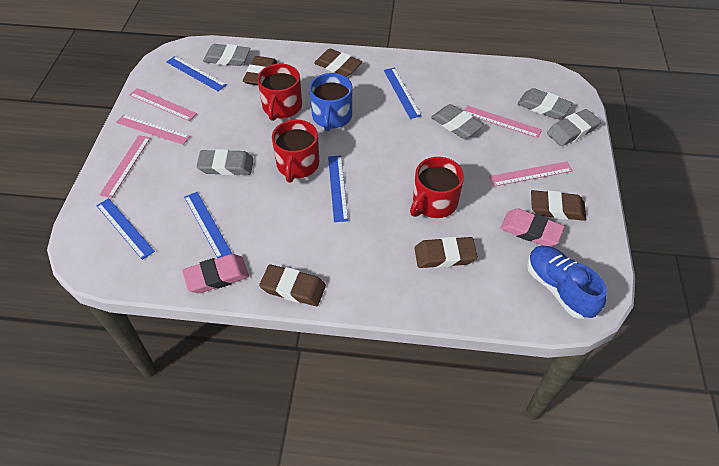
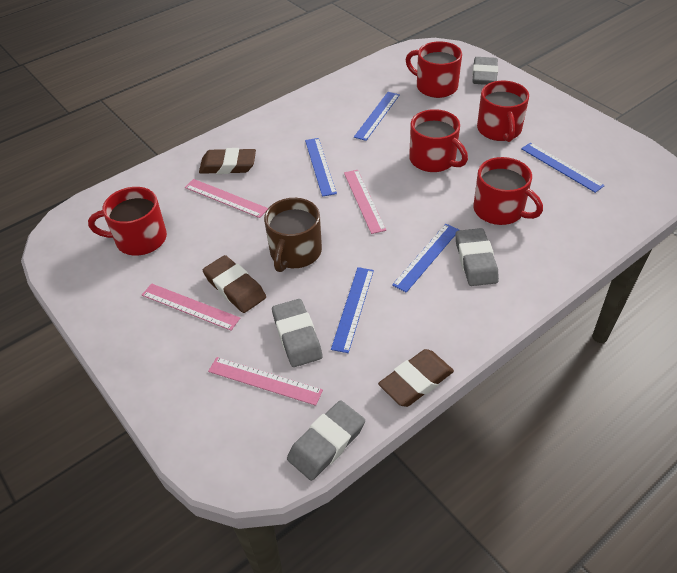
blue mug: 1 -> 0
blue shoe: 1 -> 0
brown eraser: 5 -> 3
brown mug: 0 -> 1
grey eraser: 5 -> 4
pink eraser: 2 -> 0
pink ruler: 5 -> 4
red mug: 3 -> 5

